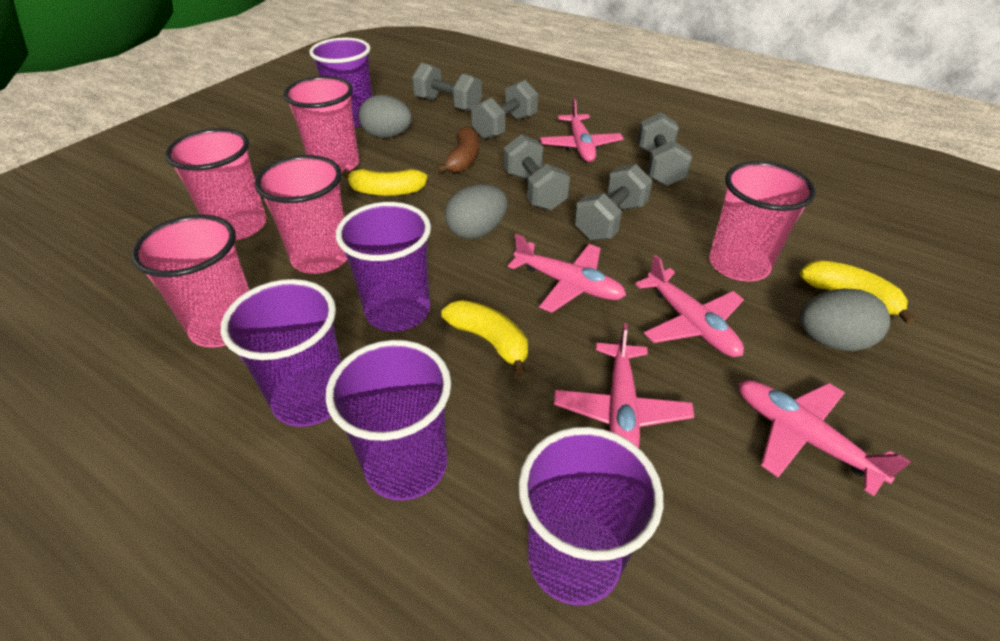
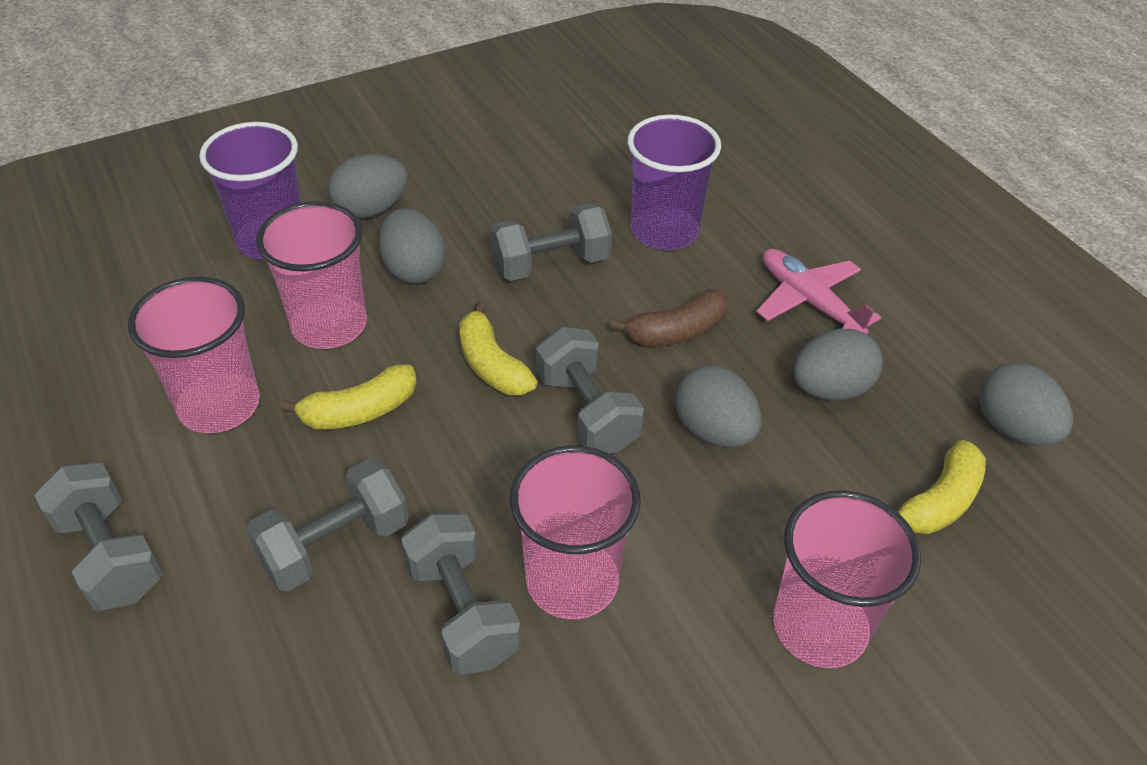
grey egg: 3 -> 5
pink cup: 5 -> 4
pink plane: 5 -> 1
purple cup: 5 -> 2

